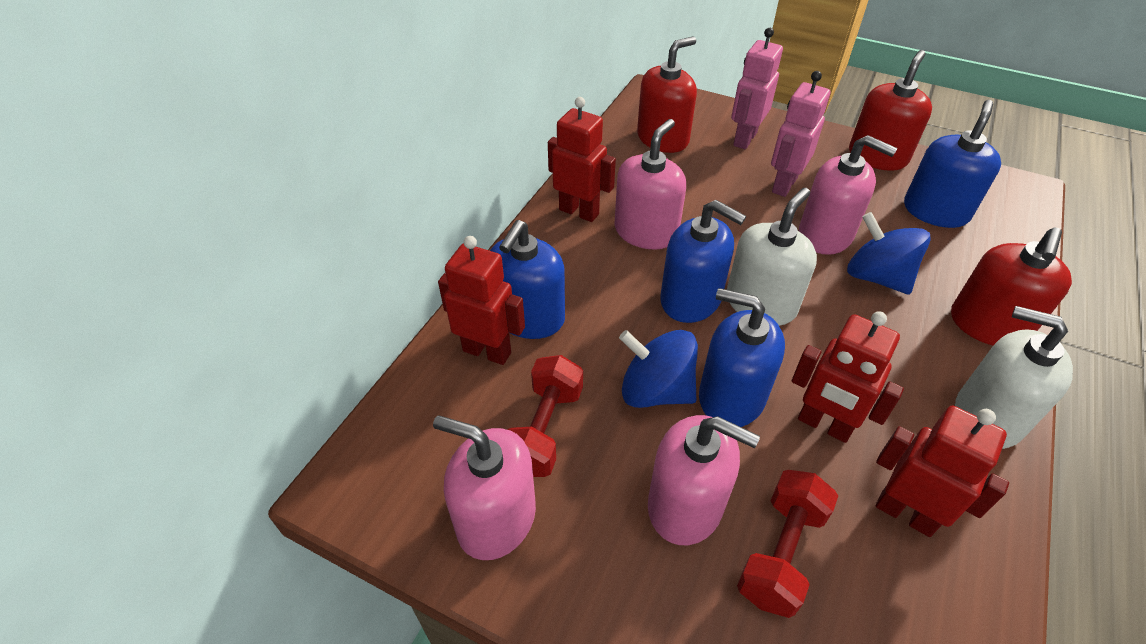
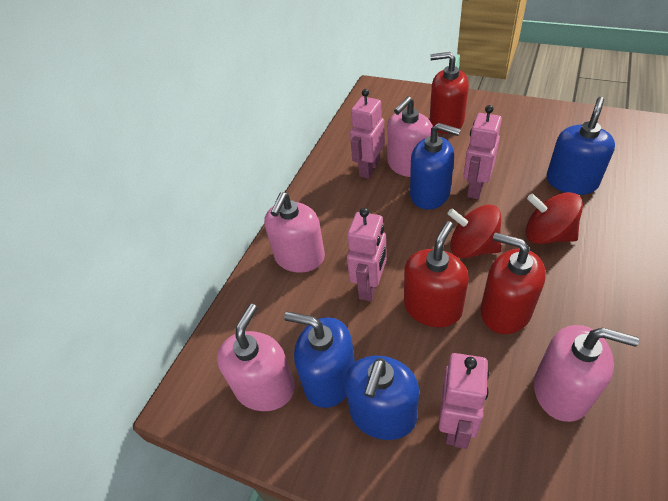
blue spinning top: 2 -> 0
pink robot: 2 -> 4
red dumbbell: 2 -> 0
red robot: 4 -> 0
red spinning top: 0 -> 2
white soap dispenser: 2 -> 0

